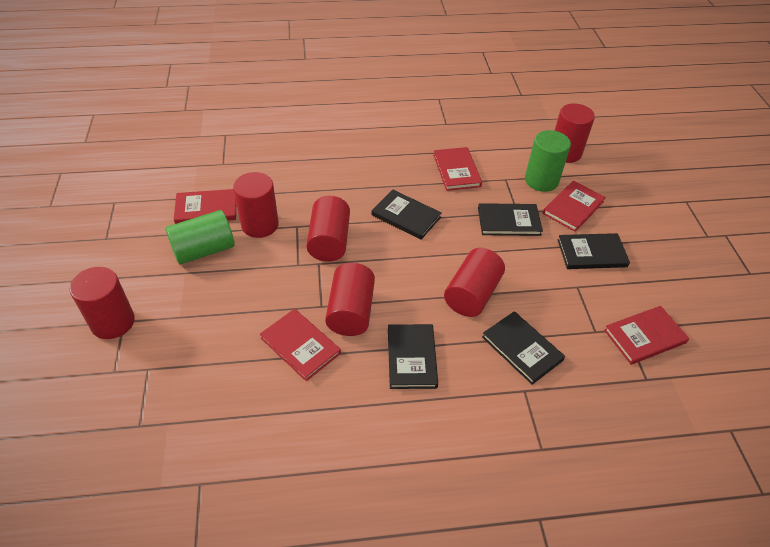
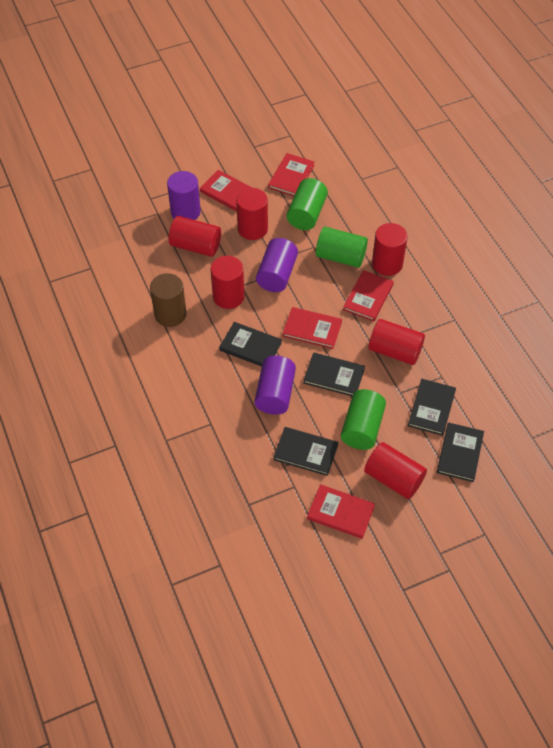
brown cylinder: 0 -> 1
green cylinder: 2 -> 3
purple cylinder: 0 -> 3

